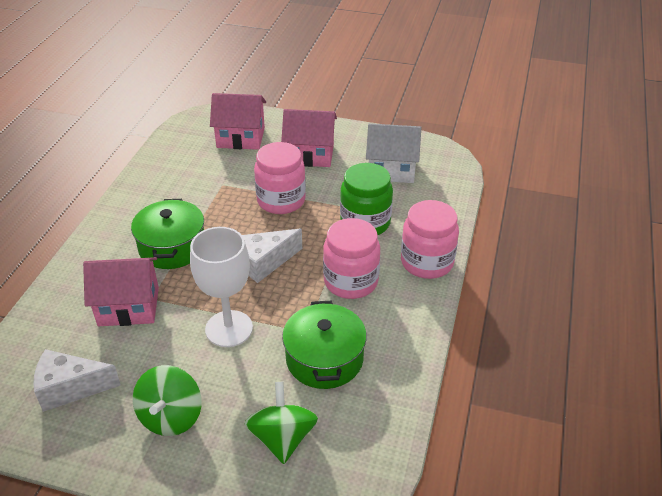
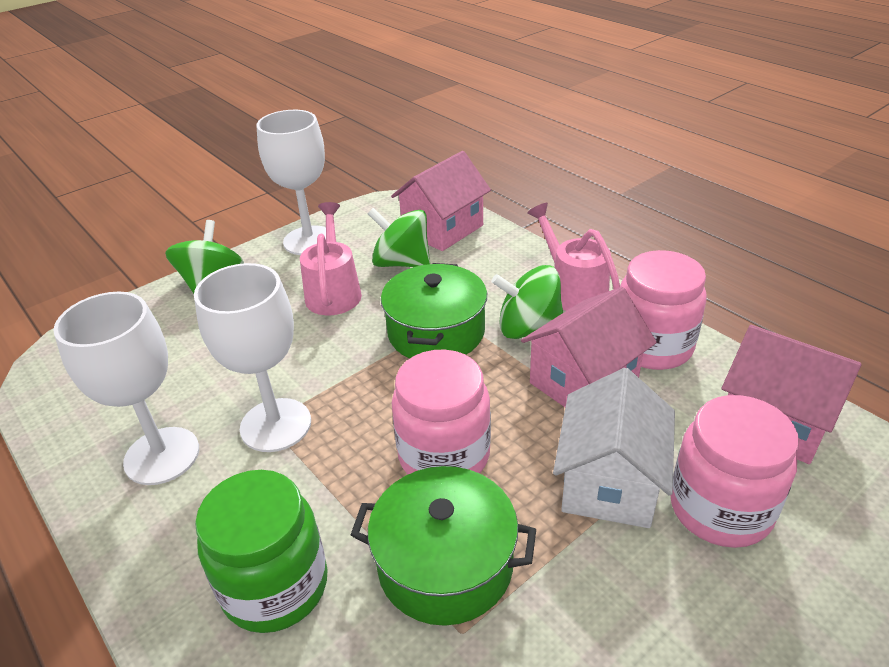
green spinning top: 2 -> 3
pink watering can: 0 -> 2
white cheese: 2 -> 0
white goblet: 1 -> 3

